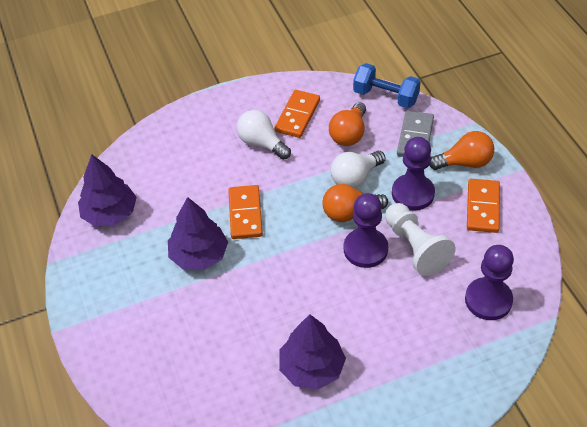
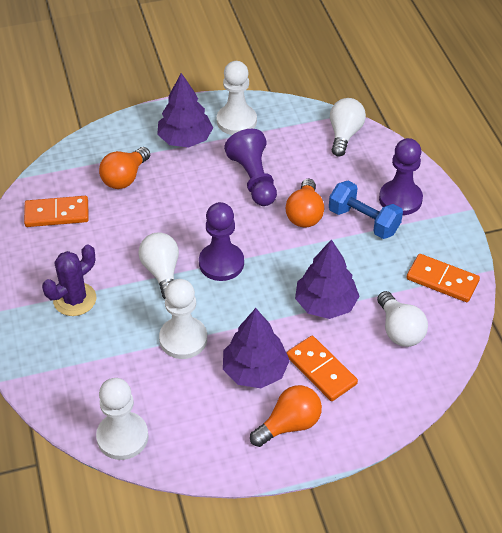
grey domino: 1 -> 0
purple cactus: 0 -> 1
white light bulb: 2 -> 3
white pawn: 1 -> 3

